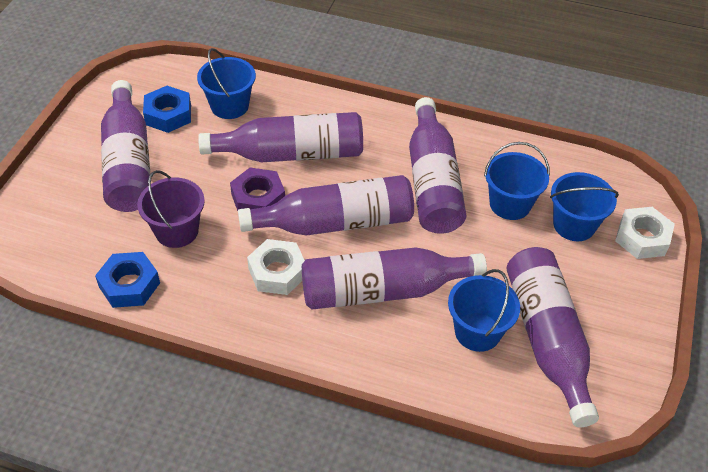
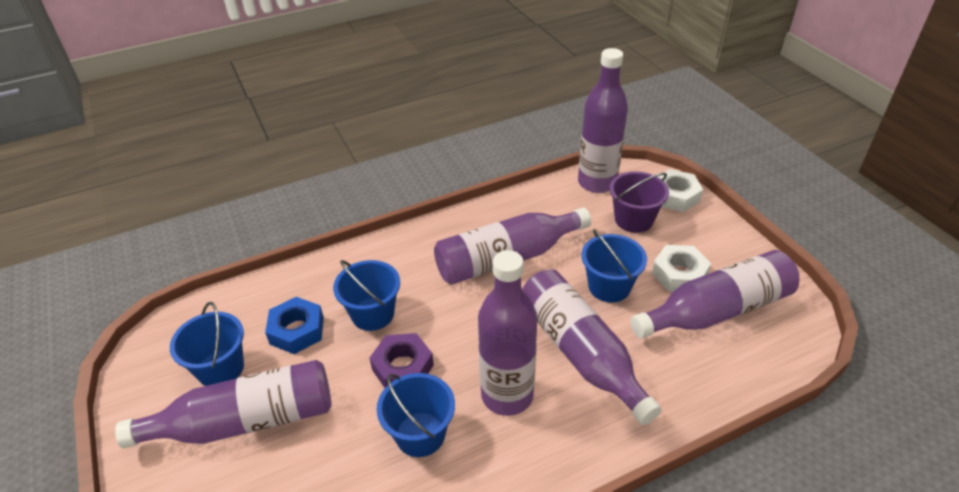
blue nut: 2 -> 1

